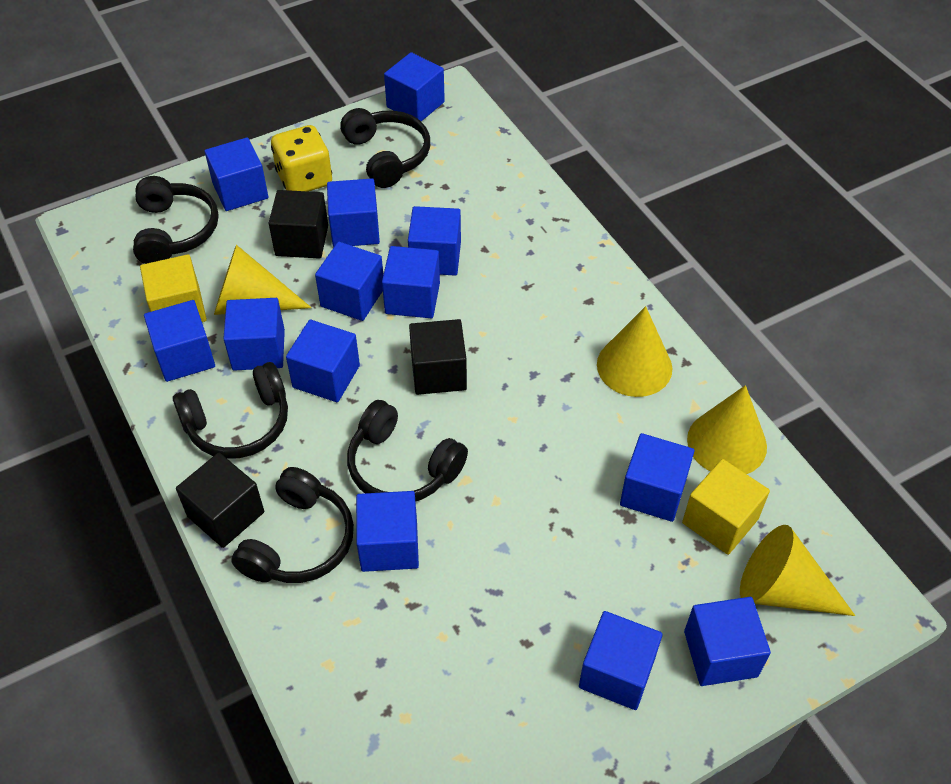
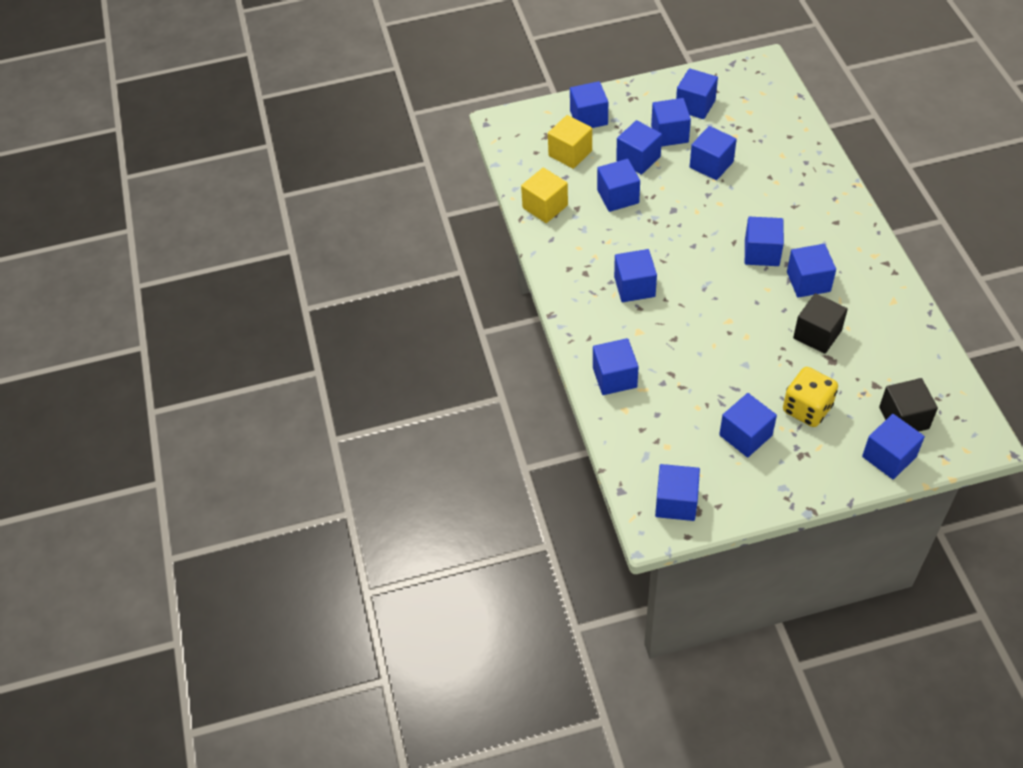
black cube: 3 -> 2
black headphones: 5 -> 0
yellow cone: 4 -> 0

